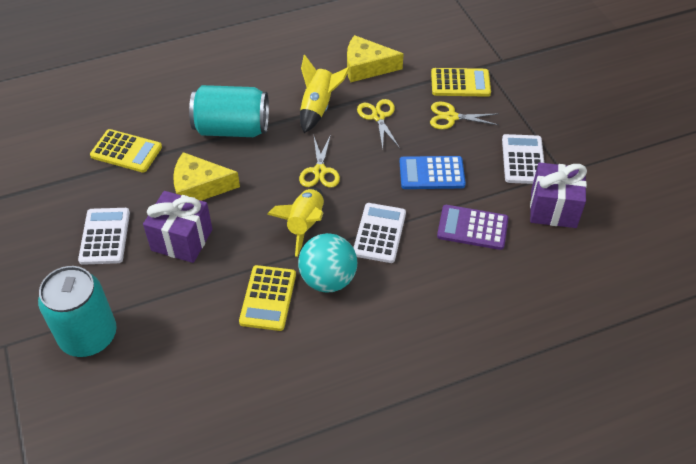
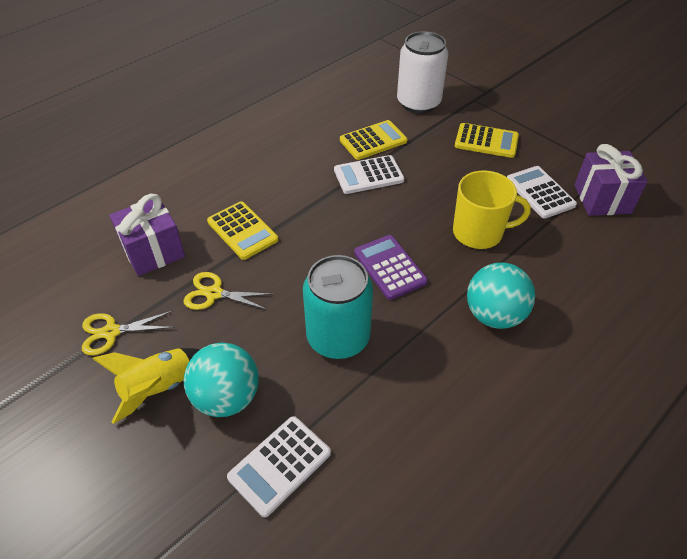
blue calculator: 1 -> 0
turquoise ball: 1 -> 2
turquoise can: 2 -> 1
white can: 0 -> 1
yellow cheese: 2 -> 0
yellow mug: 0 -> 1
yellow rocket: 2 -> 1
yellow scissors: 3 -> 2

